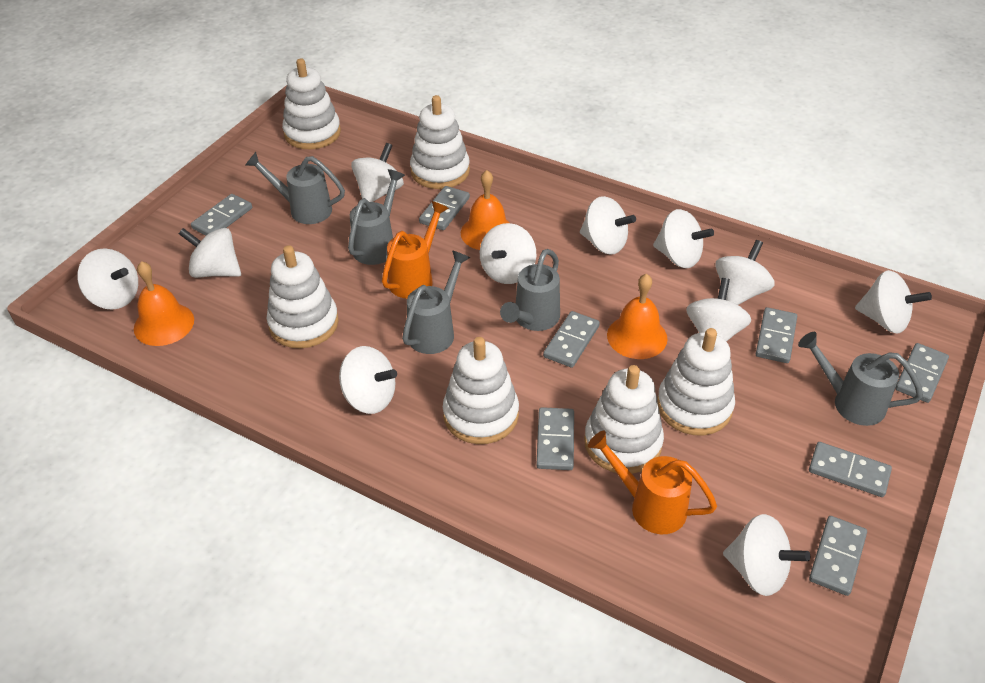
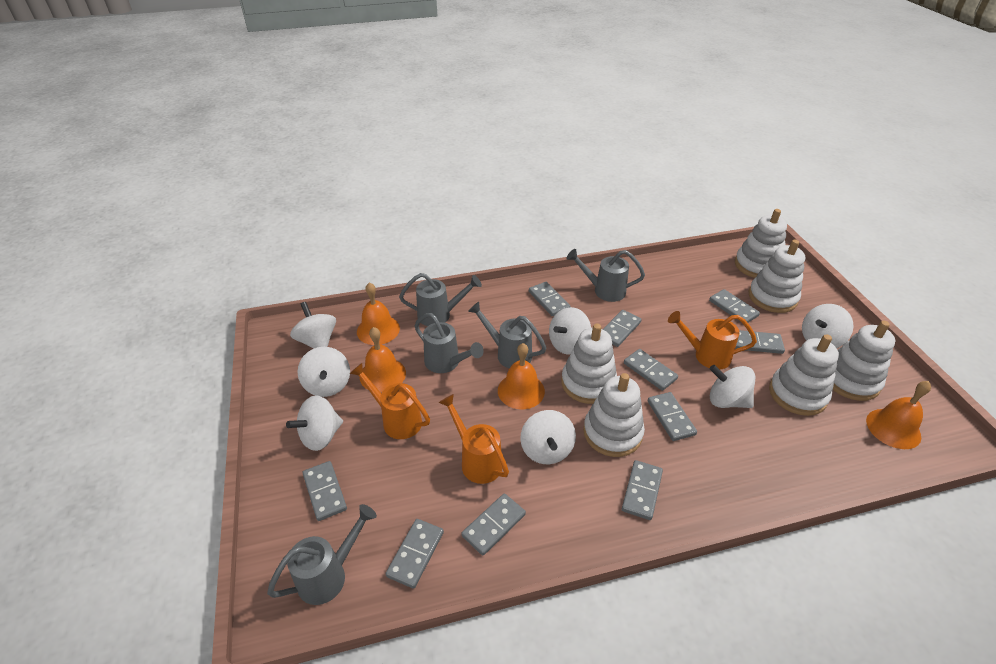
grey domino: 8 -> 10
orange bell: 3 -> 4
orange watering can: 2 -> 3
white spinning top: 11 -> 7

